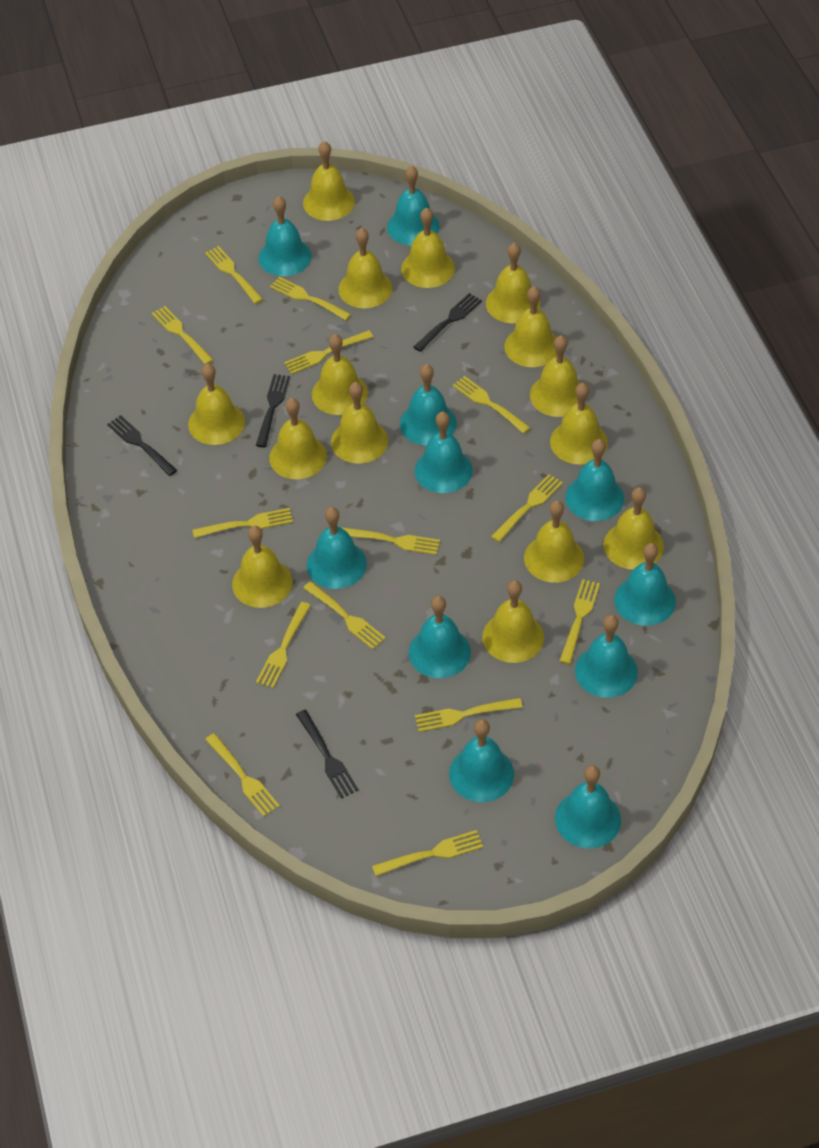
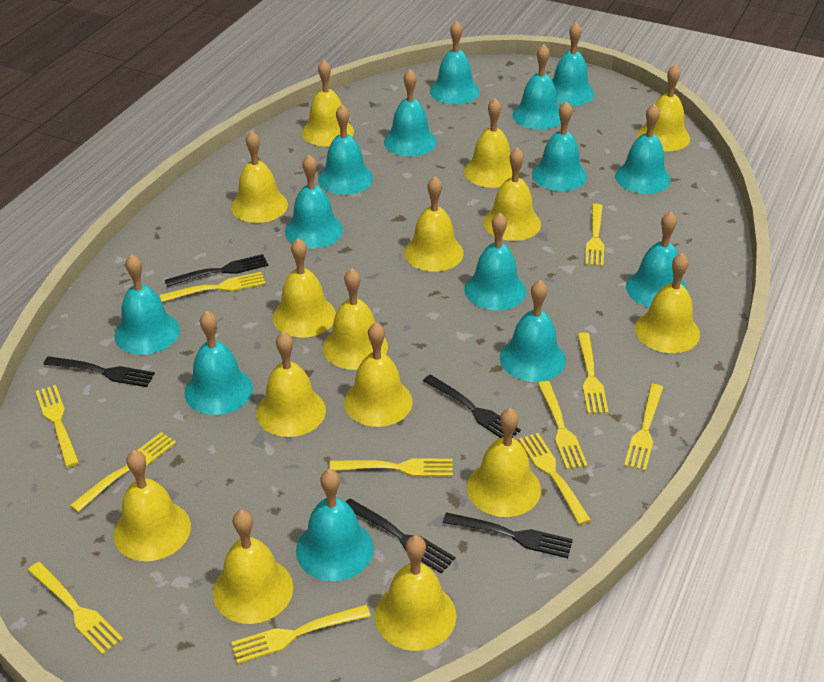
black fork: 4 -> 5
turquoise bell: 11 -> 14
yellow fork: 14 -> 11

